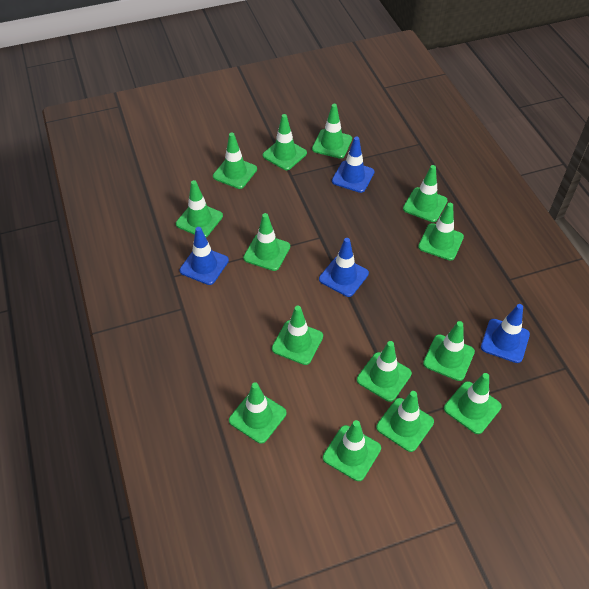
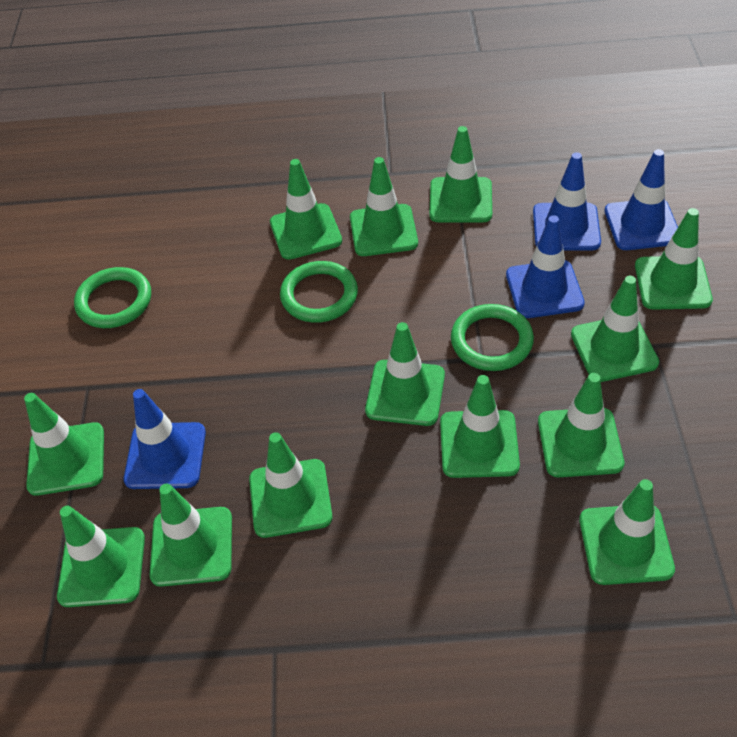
green ring: 0 -> 3
green traffic cone: 14 -> 13

